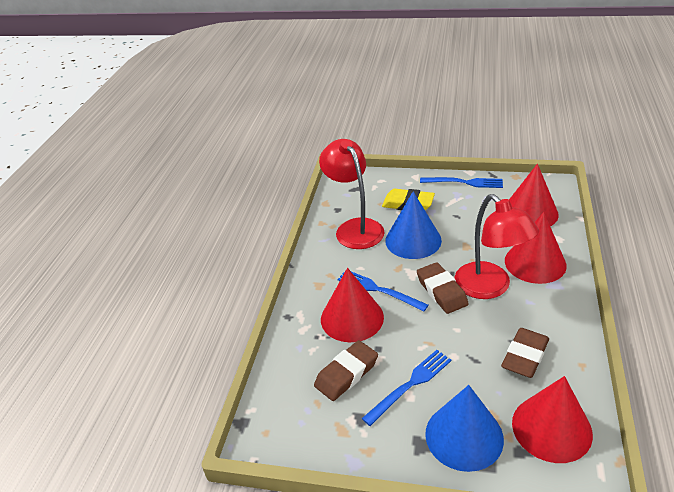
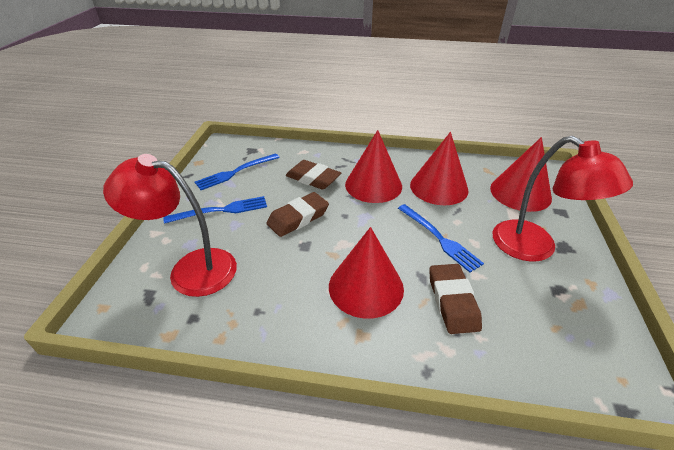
blue cone: 2 -> 0
yellow eraser: 1 -> 0

